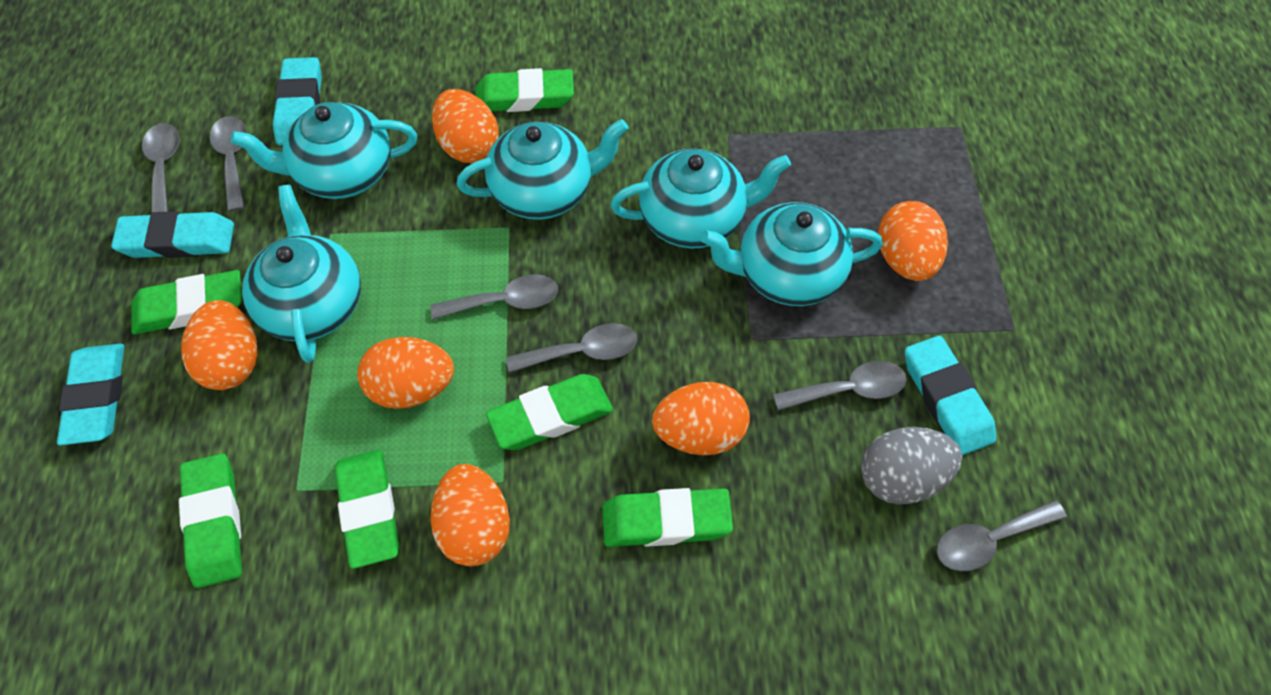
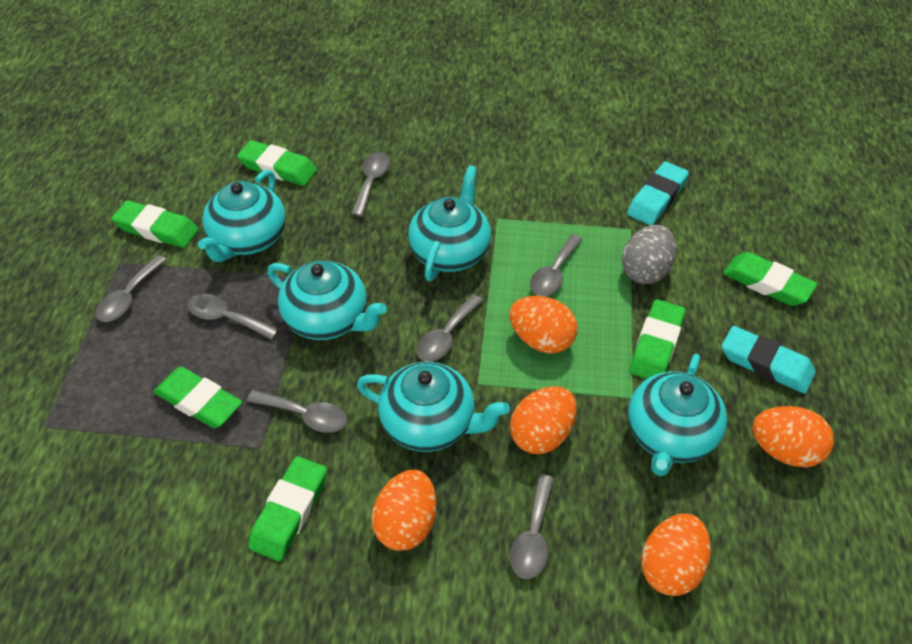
grey spoon: 6 -> 7
orange egg: 6 -> 5
turquoise eraser: 4 -> 2

